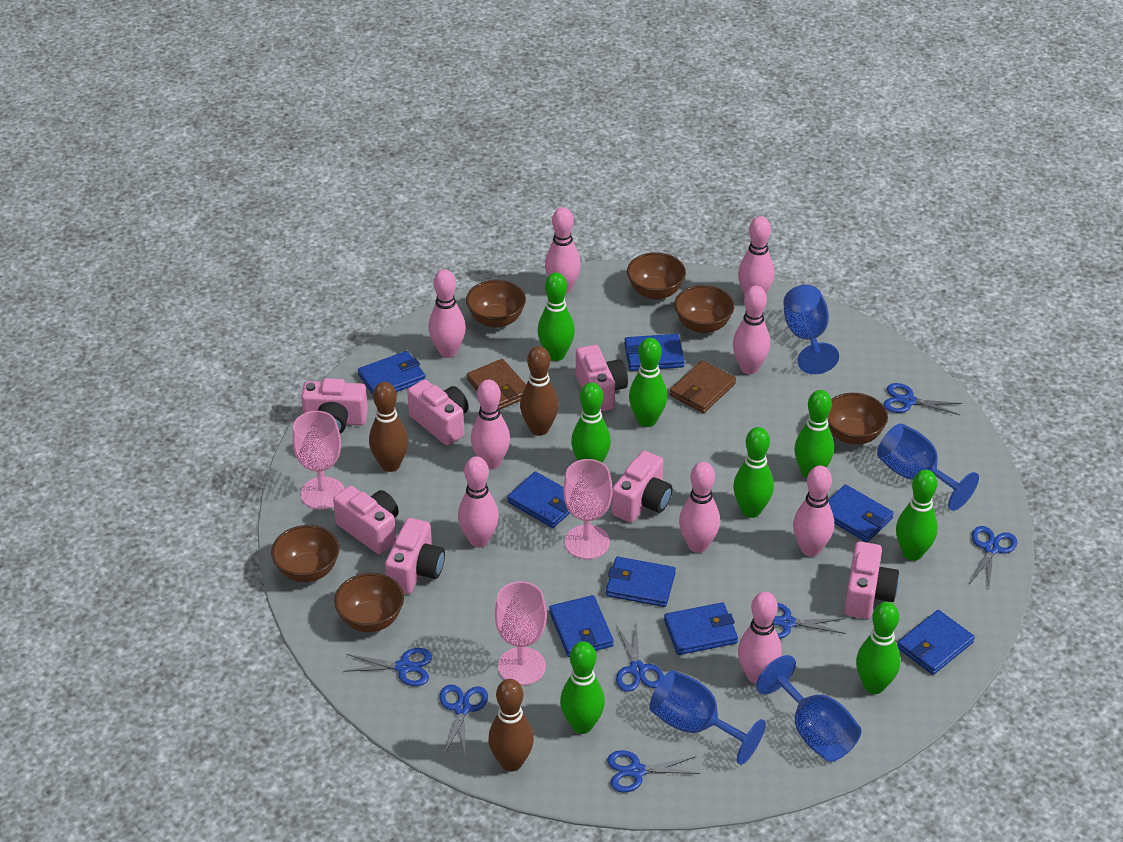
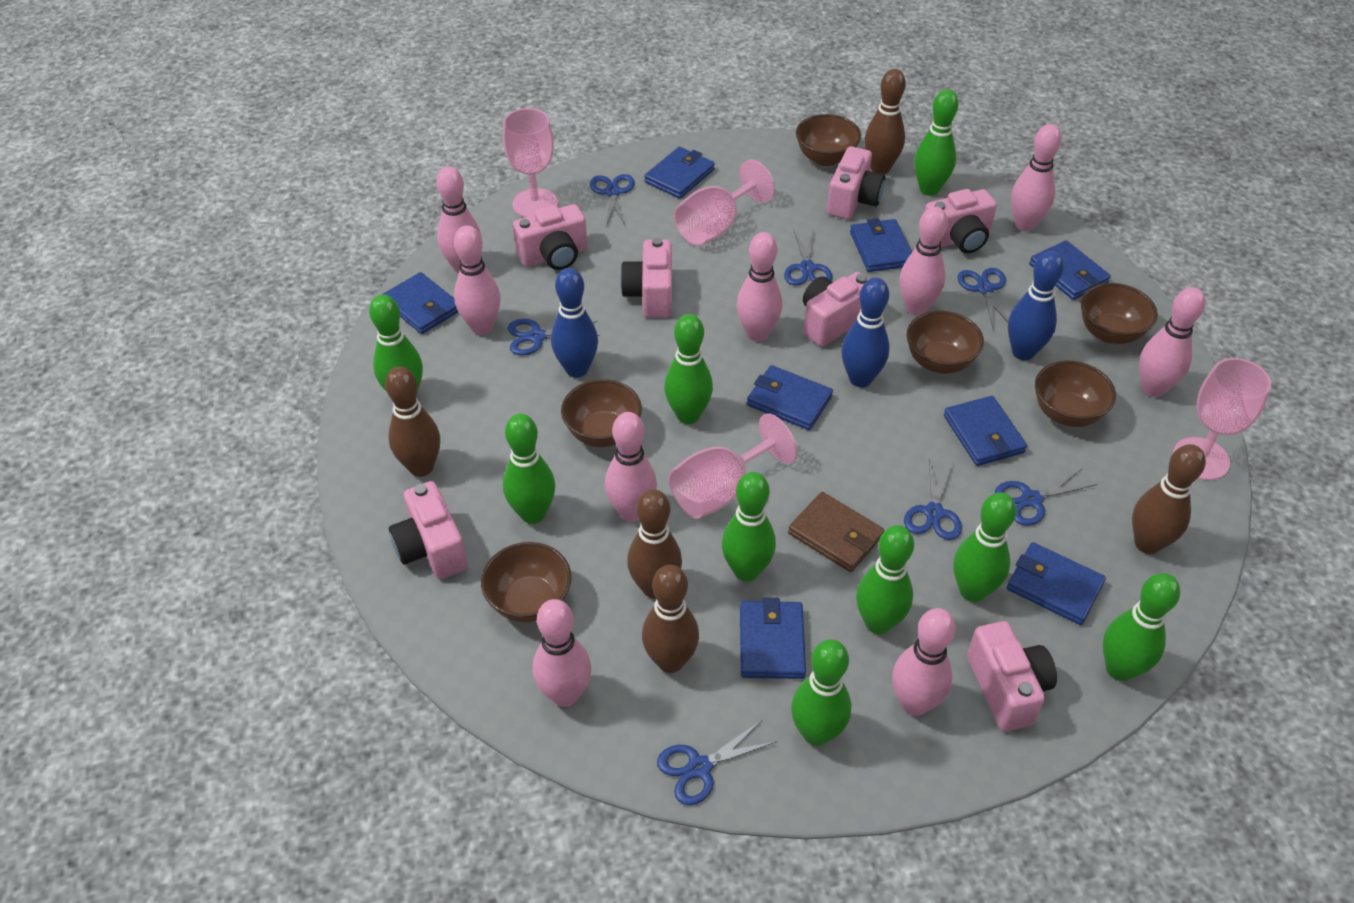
blue bowling pin: 0 -> 3
blue goblet: 4 -> 0
brown bowling pin: 3 -> 5
brown wallet: 2 -> 1
green bowling pin: 8 -> 9
pink goblet: 3 -> 4

